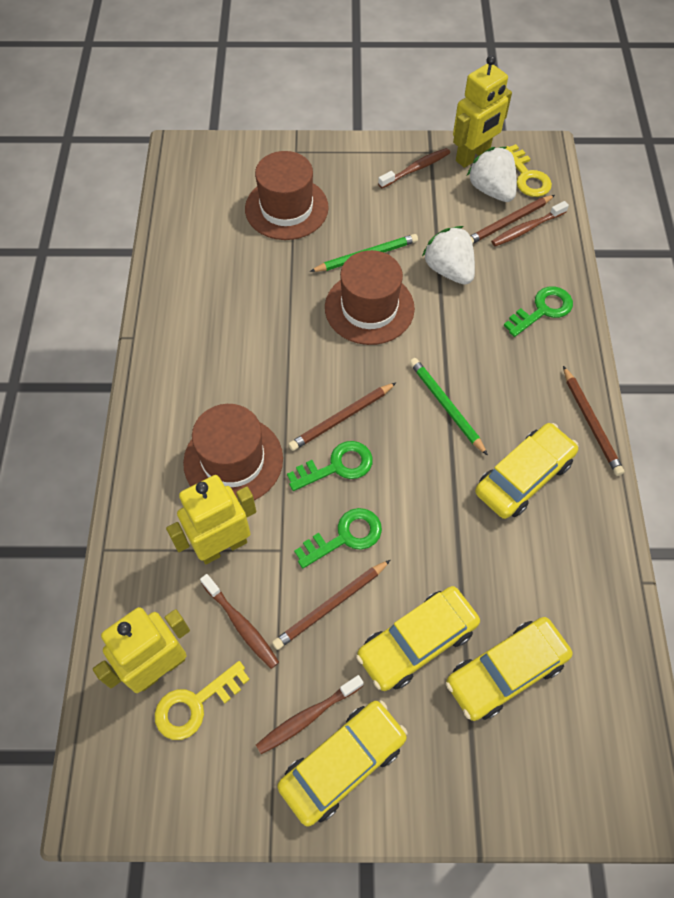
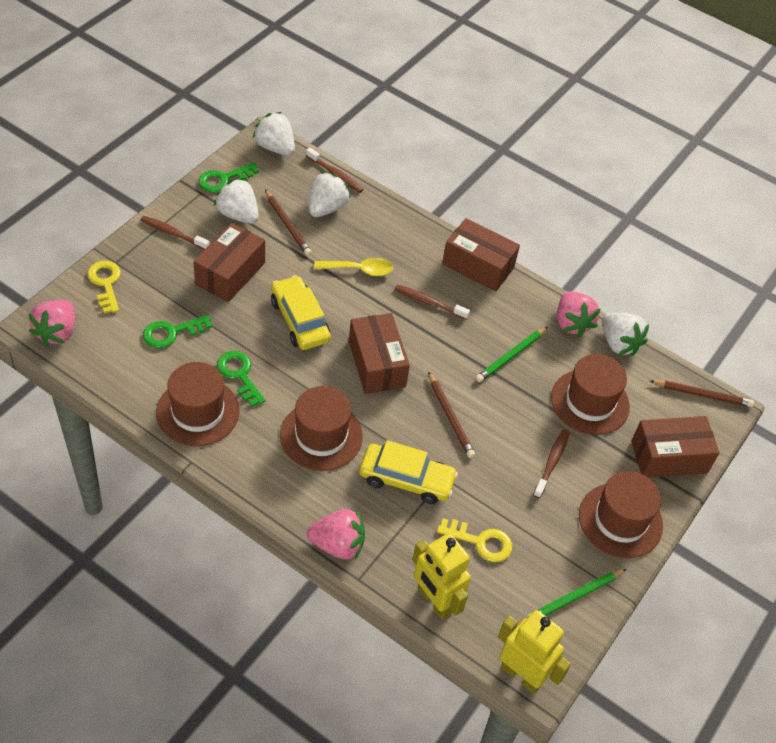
brown box: 0 -> 4
brown hat: 3 -> 4
brown pencil: 4 -> 3
pink strawberry: 0 -> 3
white strawberry: 2 -> 4
yellow car: 4 -> 2
yellow robot: 3 -> 2
yellow spoon: 0 -> 1

